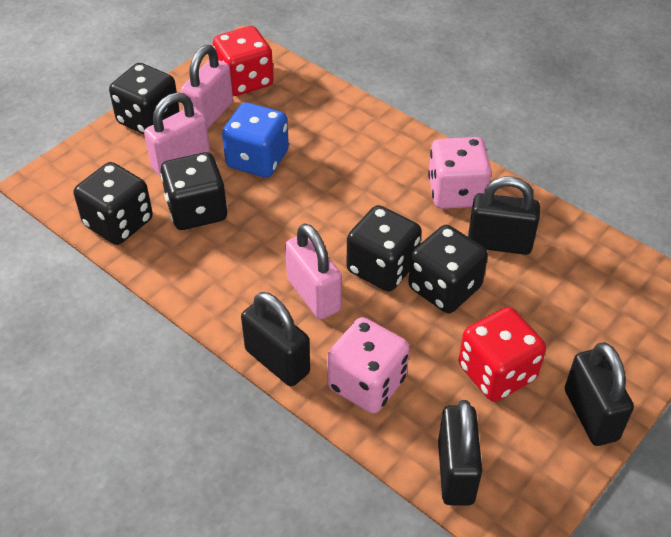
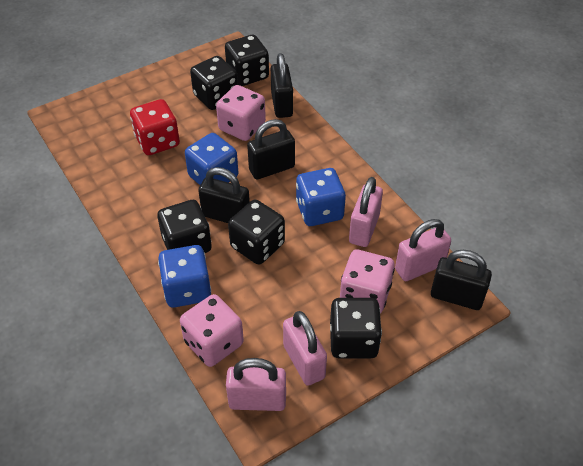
blue dice: 1 -> 3
pink dice: 2 -> 3
pink padlock: 3 -> 4
red dice: 2 -> 1

